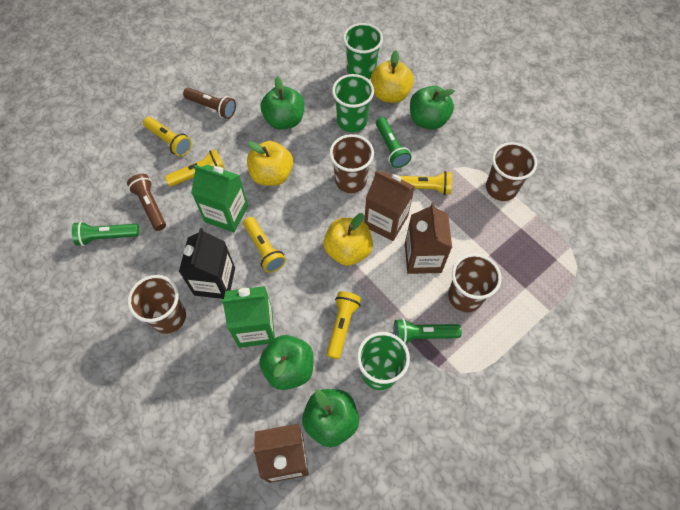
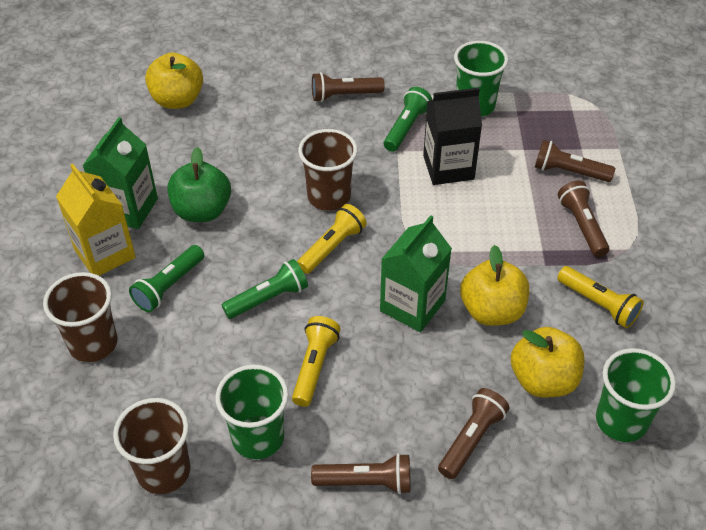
brown carton: 3 -> 0
brown cup: 4 -> 3
brown flashlight: 2 -> 5
green apple: 4 -> 1
yellow carton: 0 -> 1
yellow flashlight: 5 -> 3

